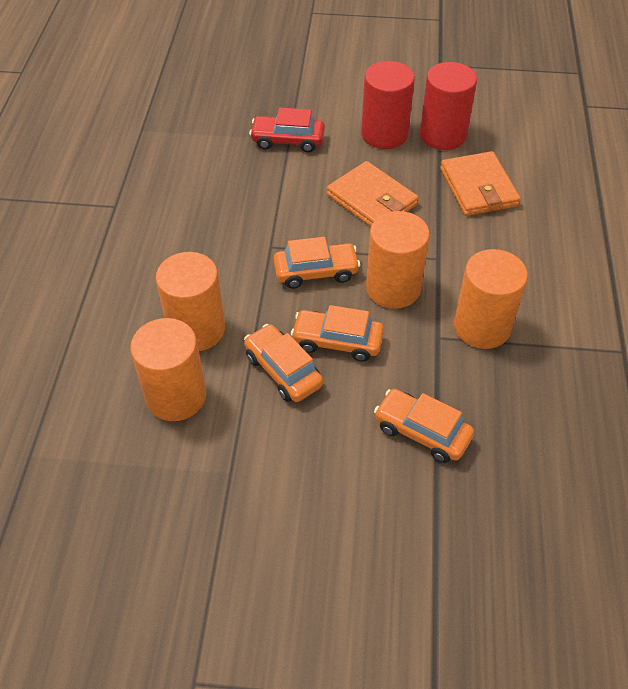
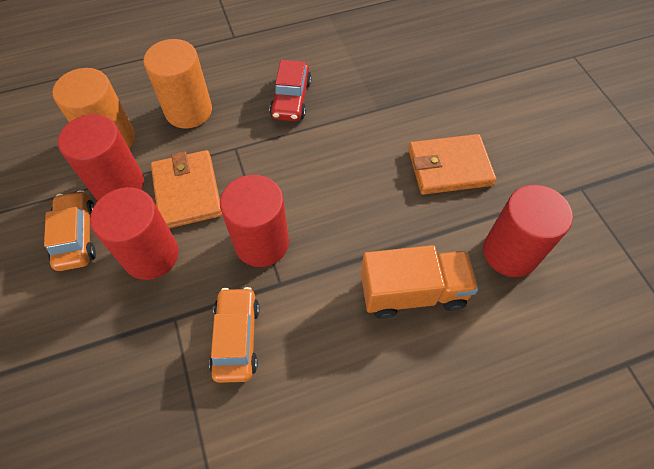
orange car: 4 -> 2
orange cylinder: 4 -> 2
orange truck: 0 -> 1
red cylinder: 2 -> 4

